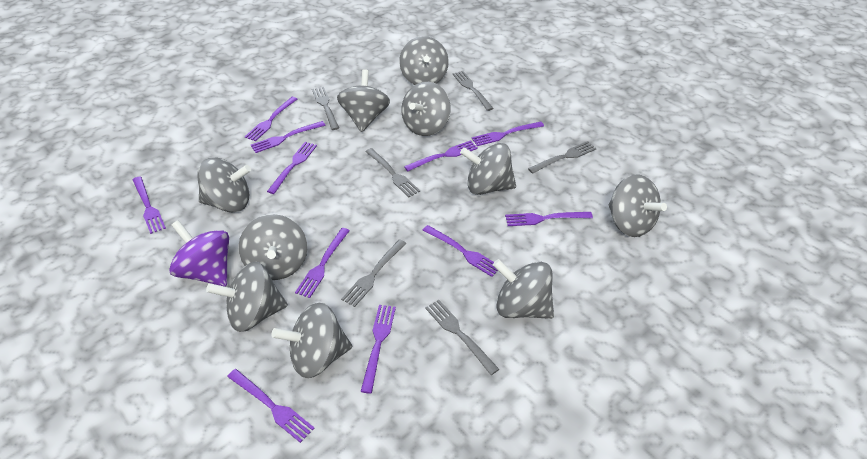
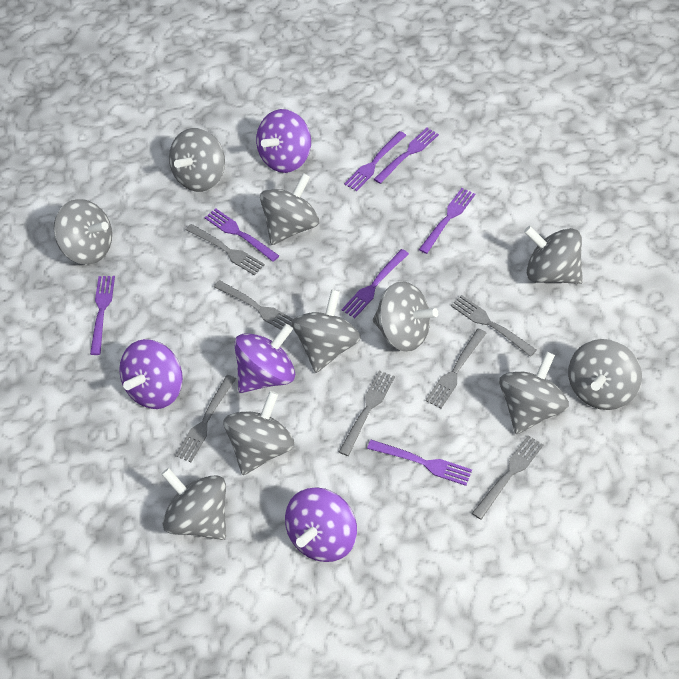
grey fork: 6 -> 7
purple fork: 11 -> 7
purple spinning top: 1 -> 4

